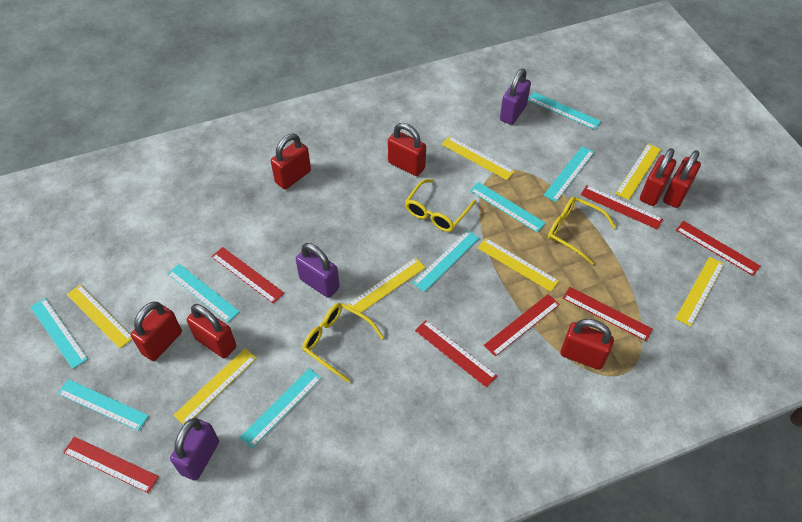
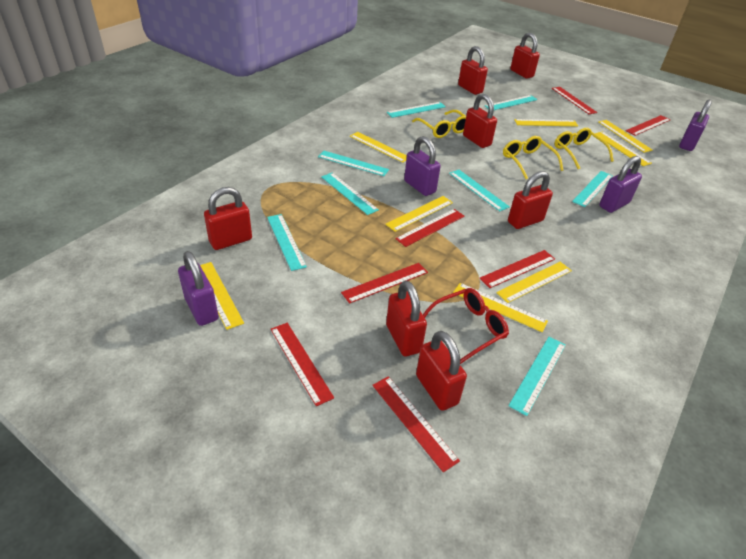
purple padlock: 3 -> 4
red glasses: 0 -> 1
yellow ruler: 7 -> 8

